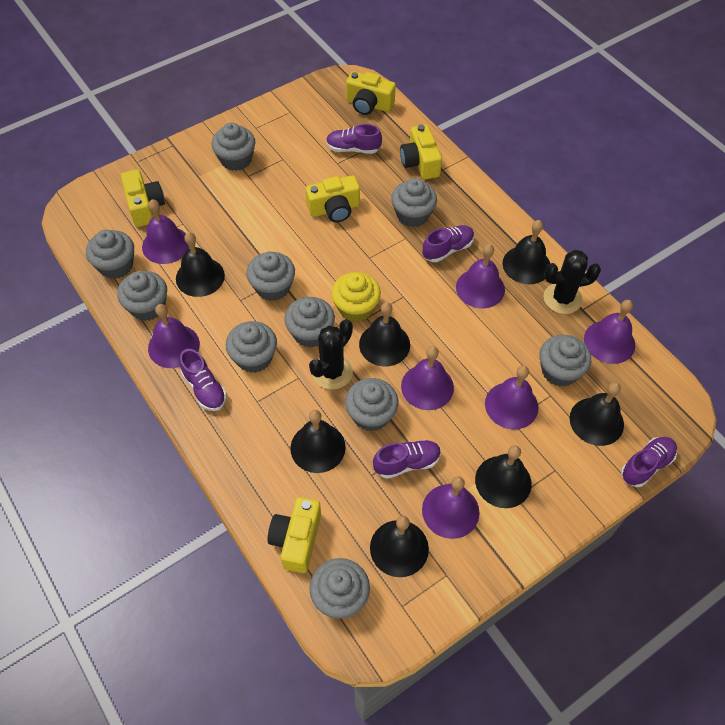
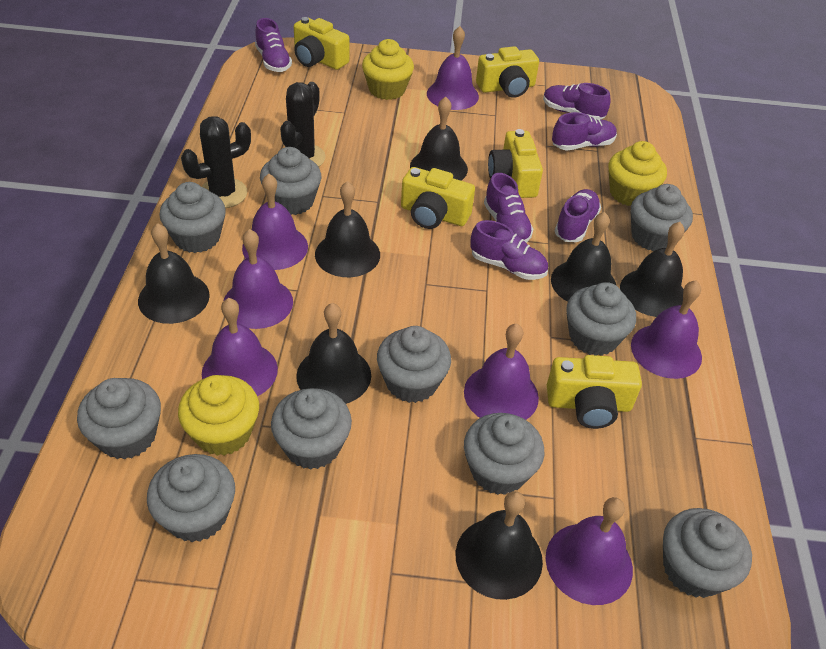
purple shoe: 5 -> 6
yellow cupcake: 1 -> 3

